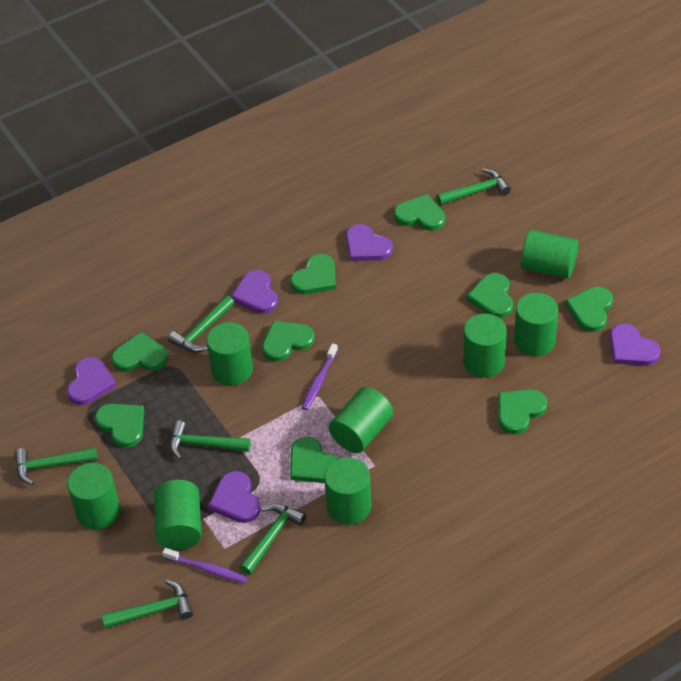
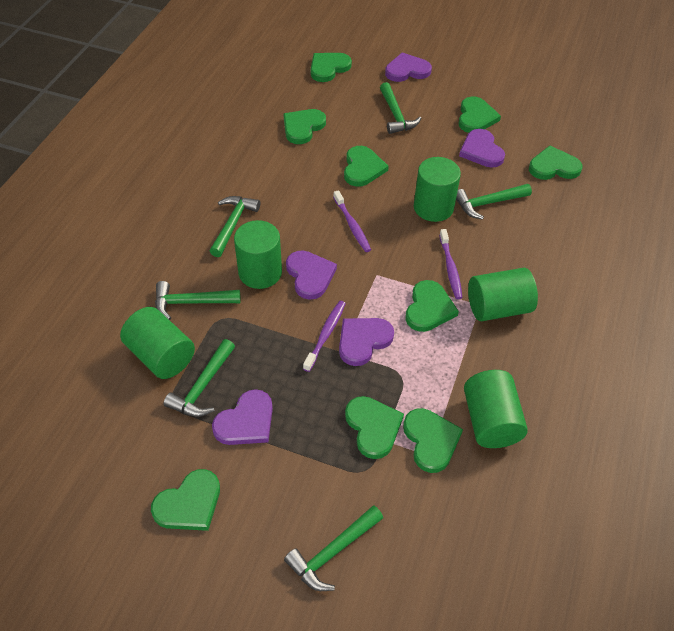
green cylinder: 8 -> 5
purple toothbrush: 2 -> 3

